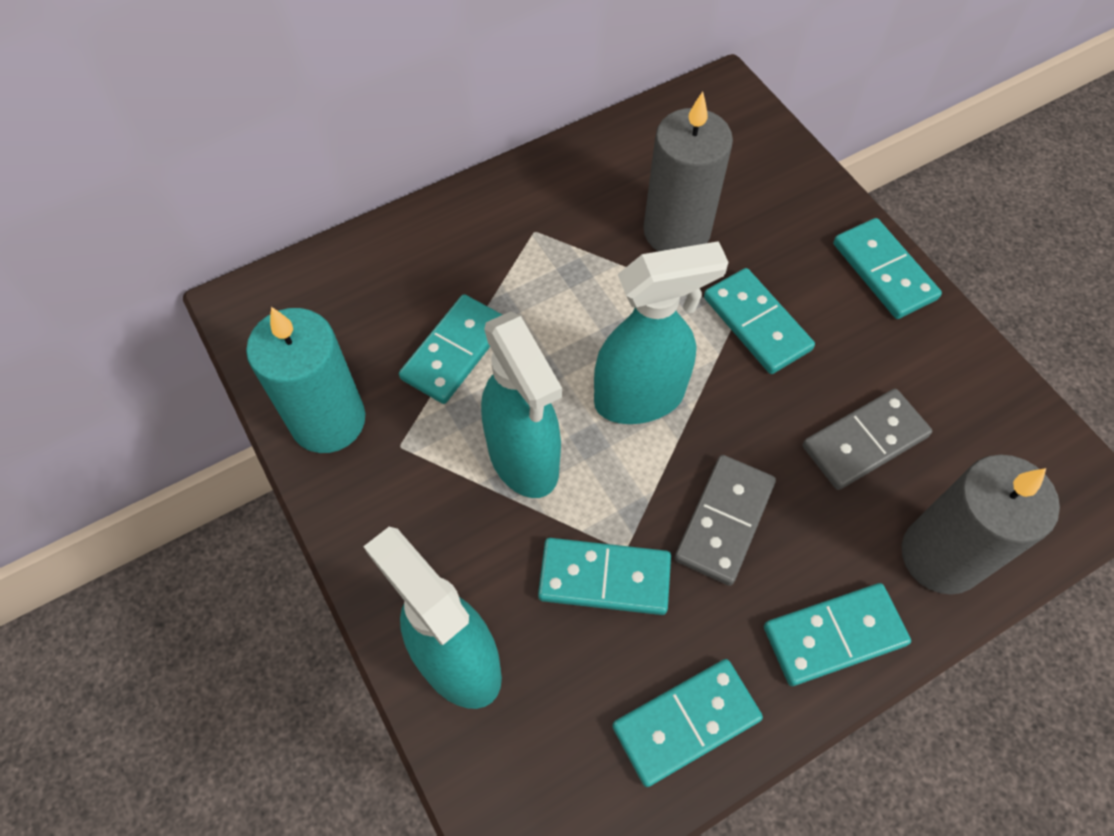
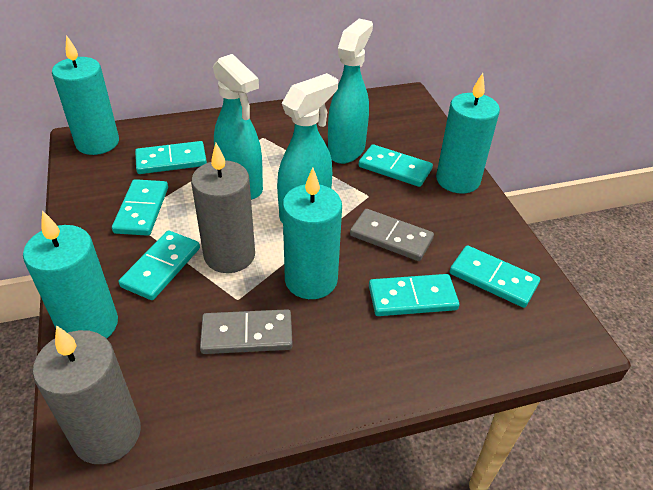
turquoise candle: 1 -> 4

